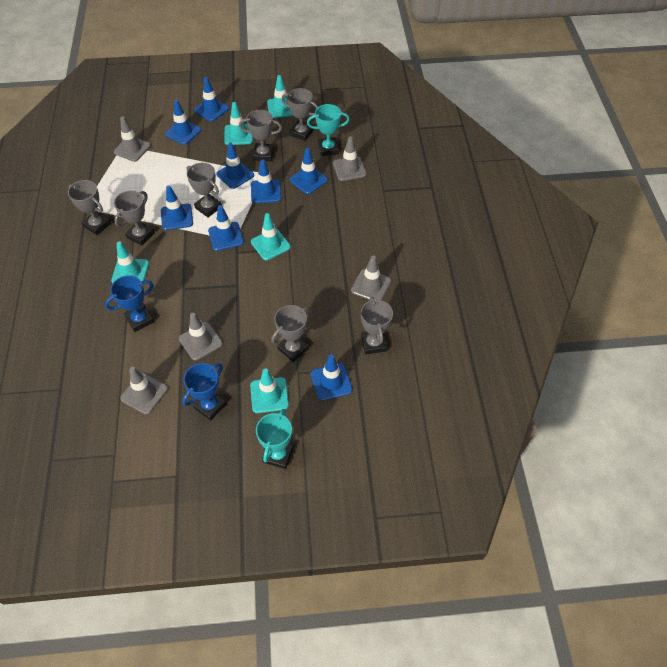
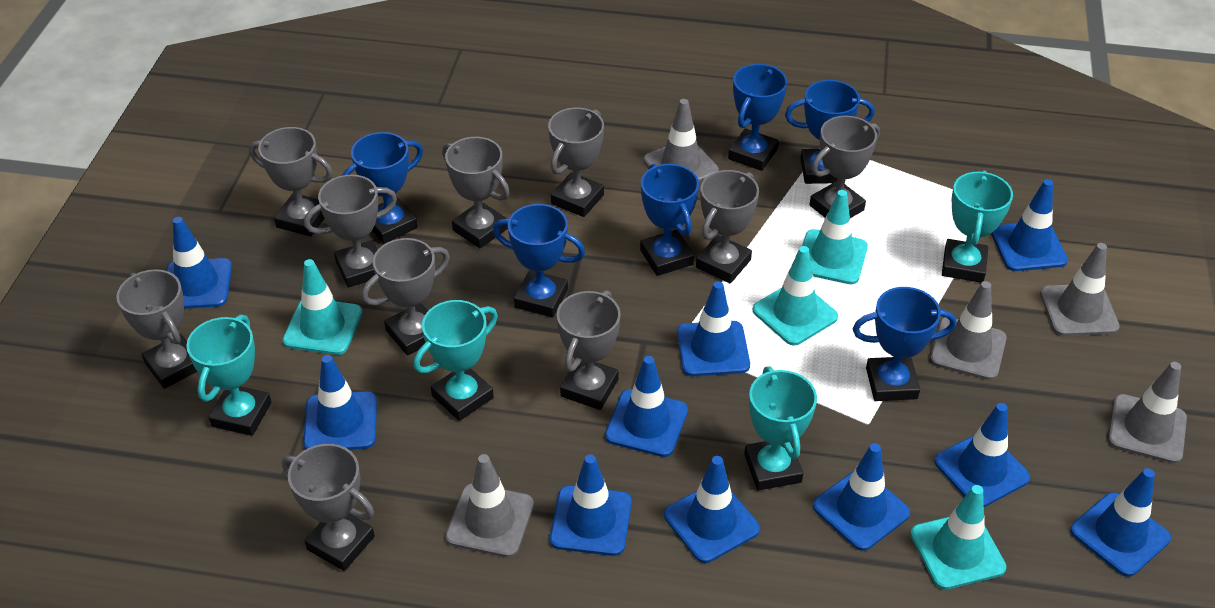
blue traffic cone: 8 -> 10
blue trophy: 2 -> 6
grey trophy: 7 -> 10
turquoise traffic cone: 5 -> 4
turquoise trophy: 2 -> 4

